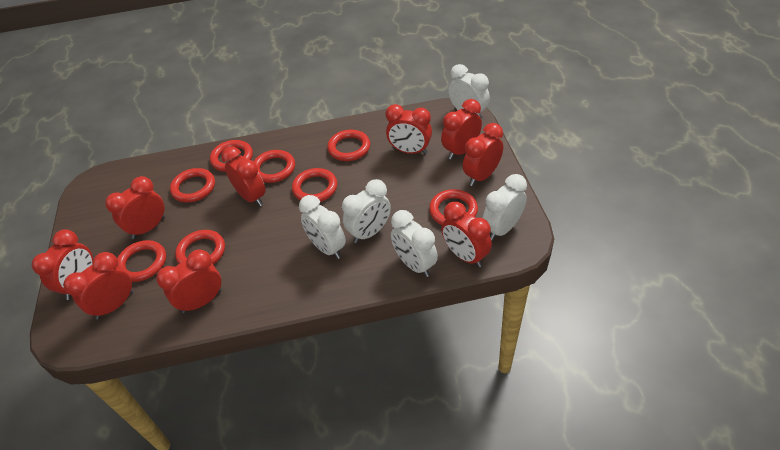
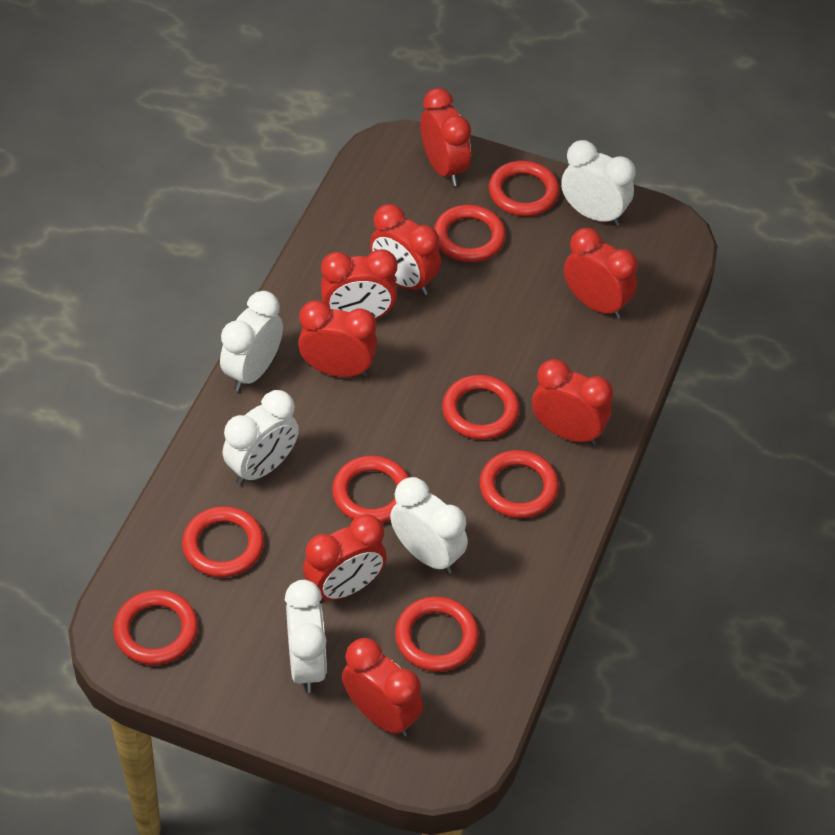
red clock: 9 -> 8

